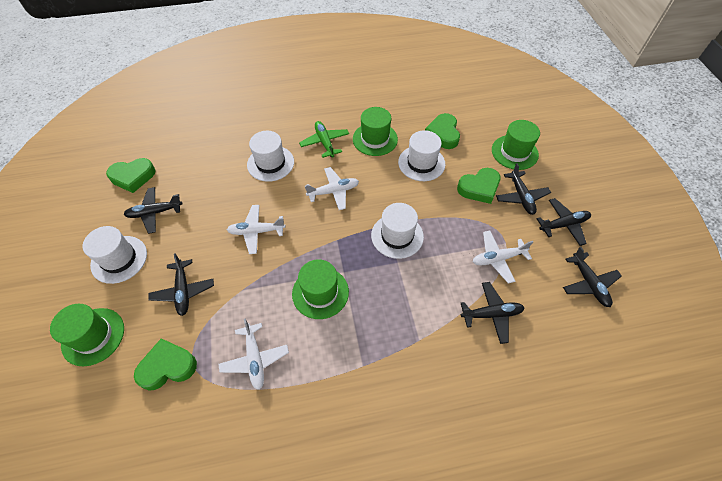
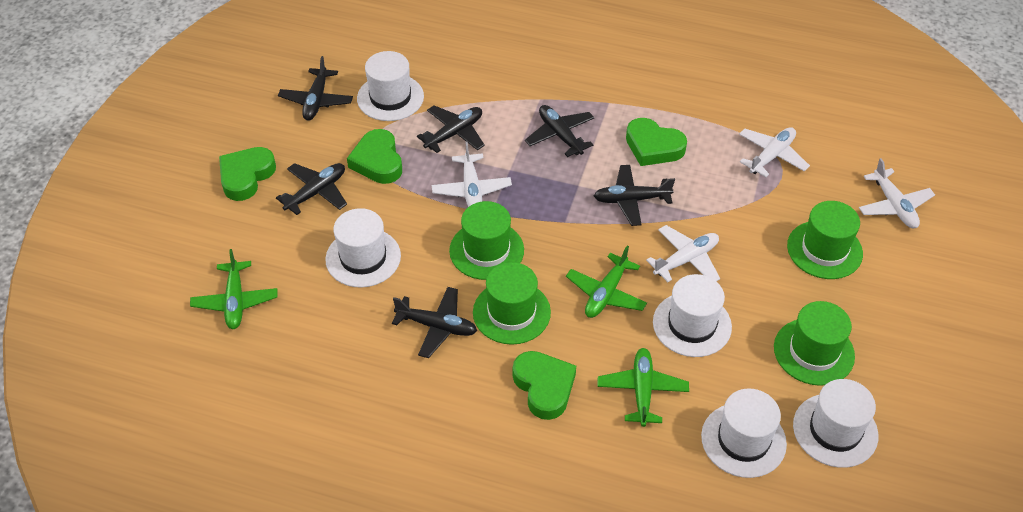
green plane: 1 -> 3
white hat: 4 -> 5

